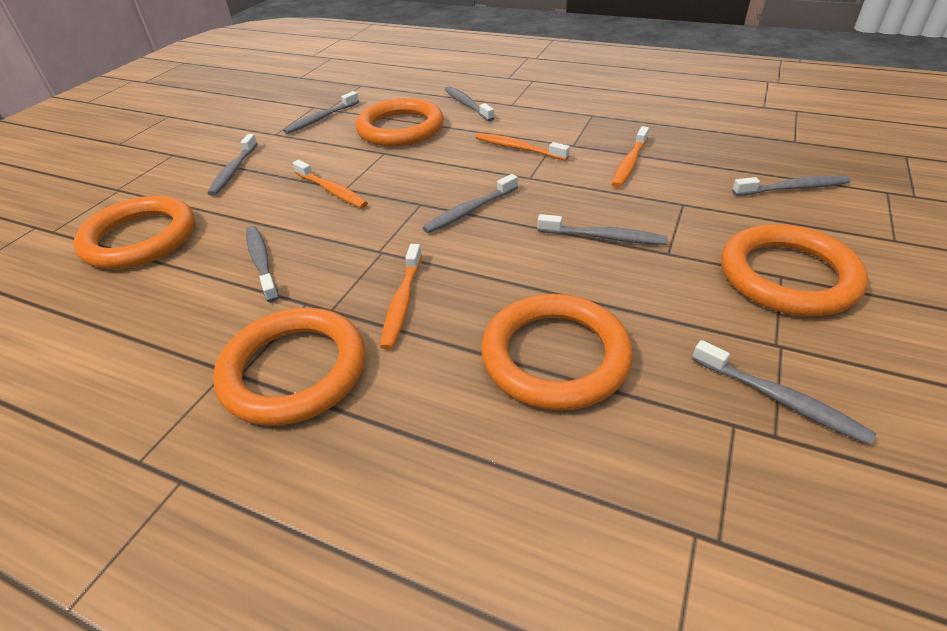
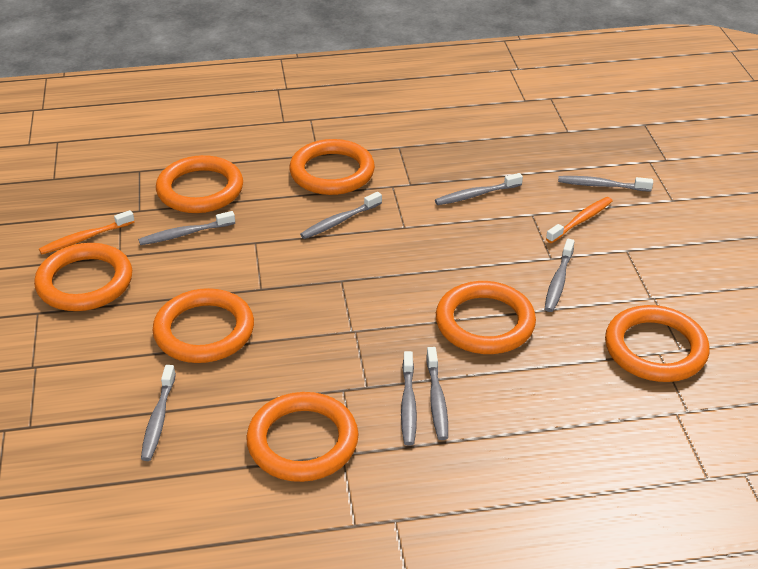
orange ring: 5 -> 7
orange toothbrush: 4 -> 2

